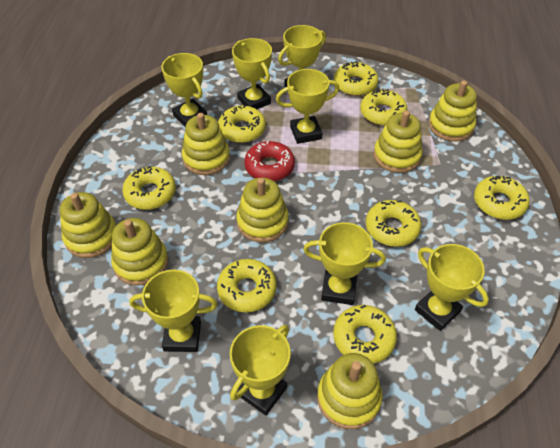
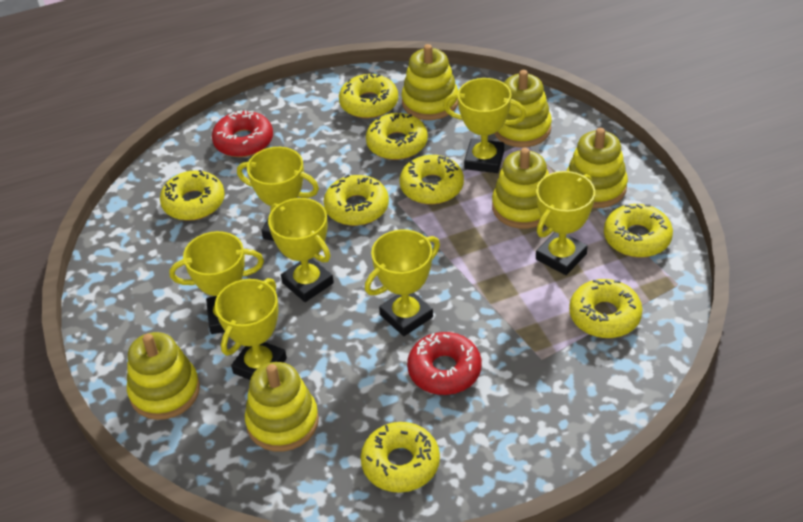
red donut: 1 -> 2
yellow stacking toy: 7 -> 6
yellow trophy: 8 -> 7

